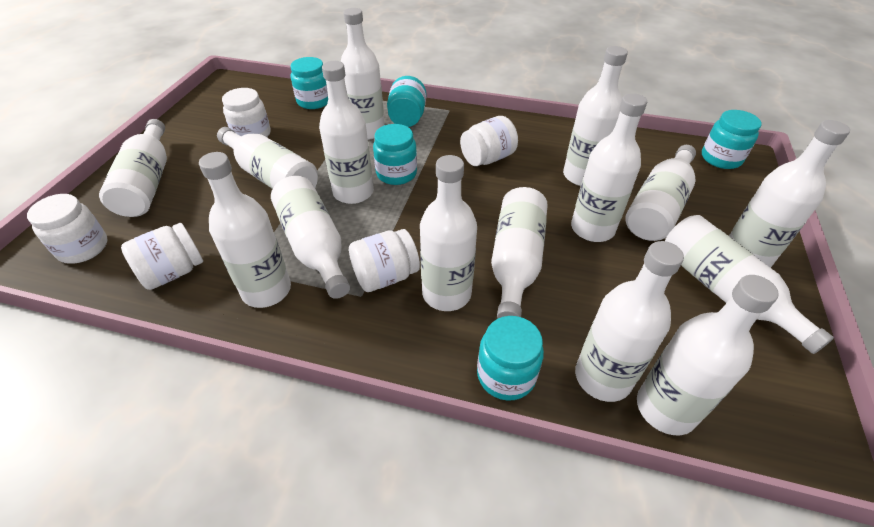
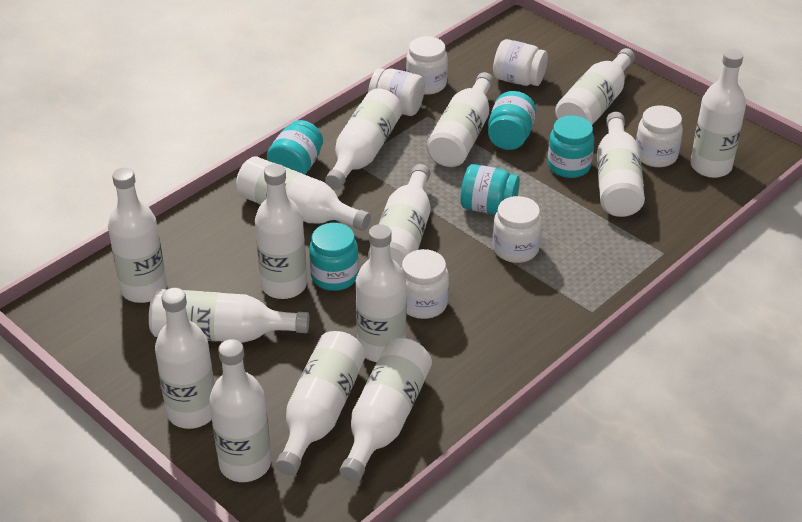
white jar: 5 -> 6

